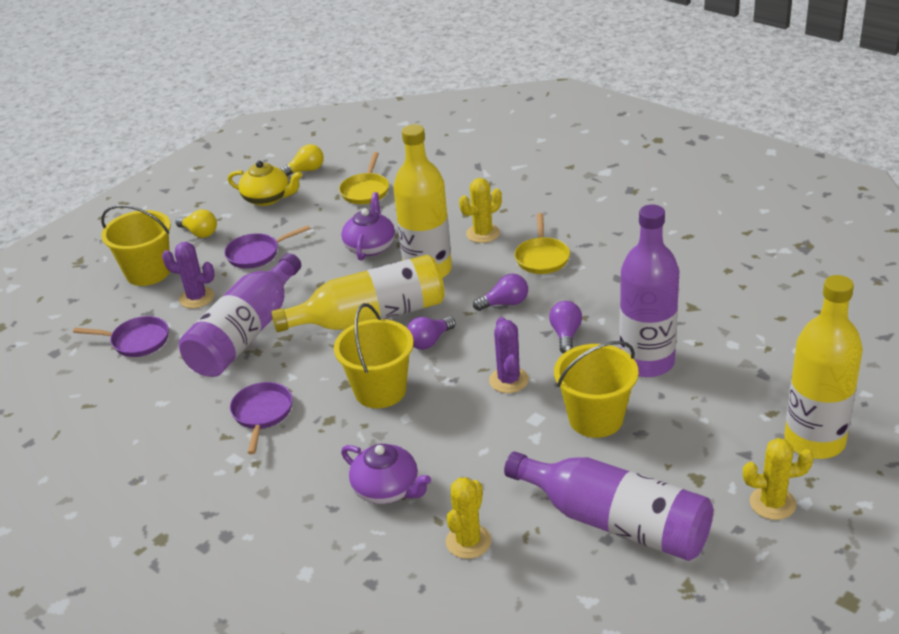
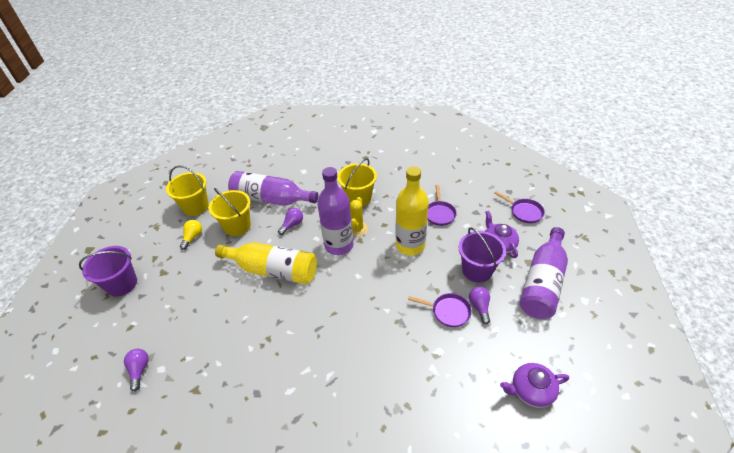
purple bucket: 0 -> 2
purple cactus: 2 -> 0
yellow bottle: 3 -> 2
yellow cactus: 3 -> 1
yellow light bulb: 2 -> 1
yellow pan: 2 -> 0
yellow teapot: 1 -> 0

